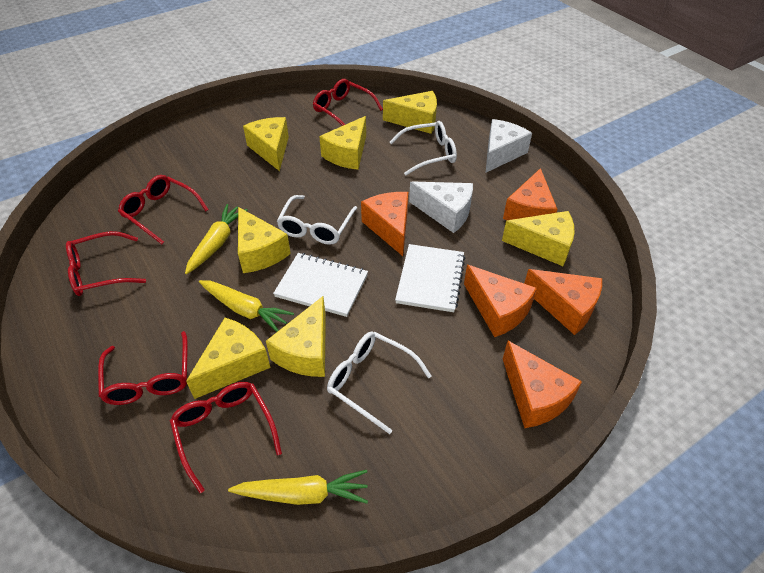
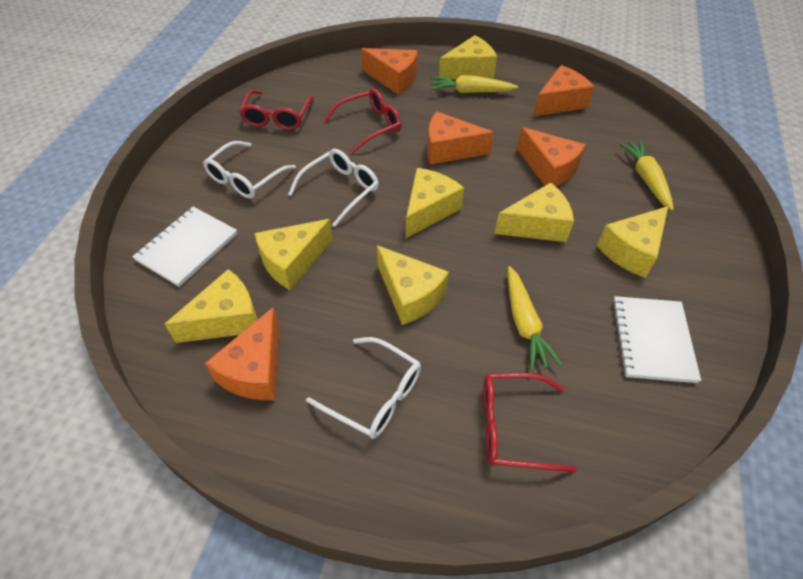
red glasses: 5 -> 3
white cheese: 2 -> 0

